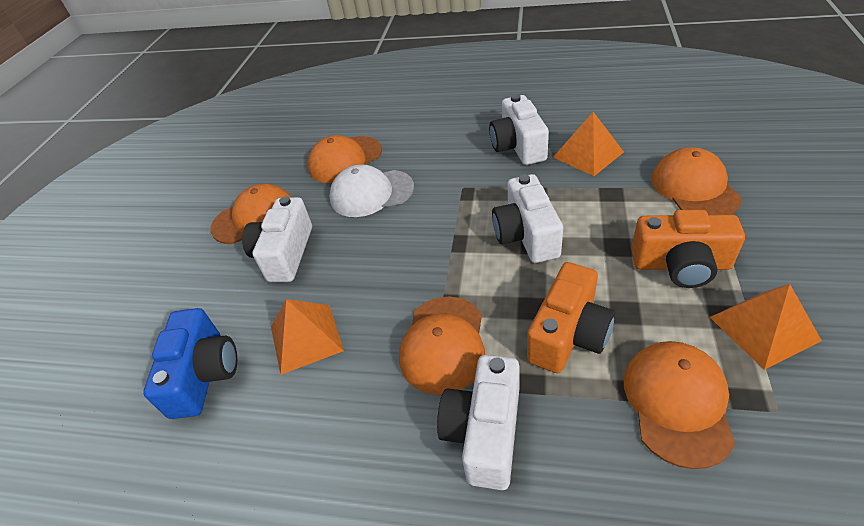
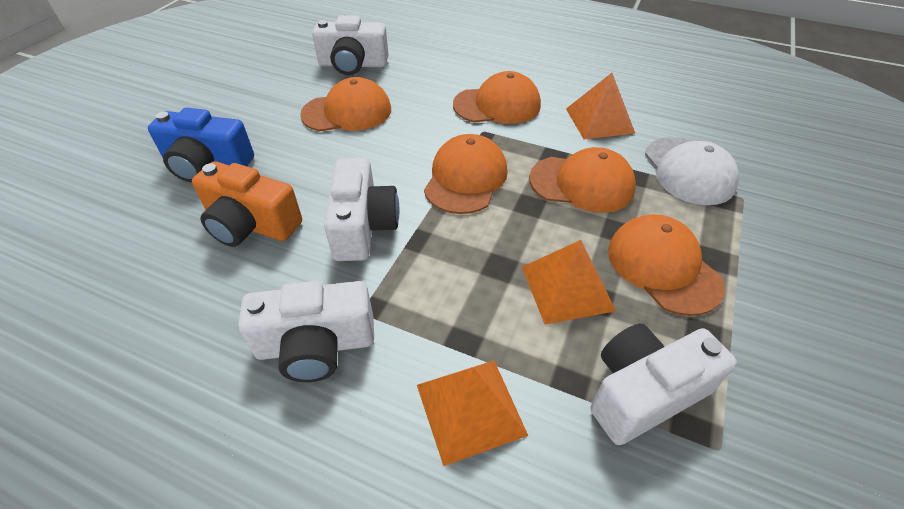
orange camera: 2 -> 1

